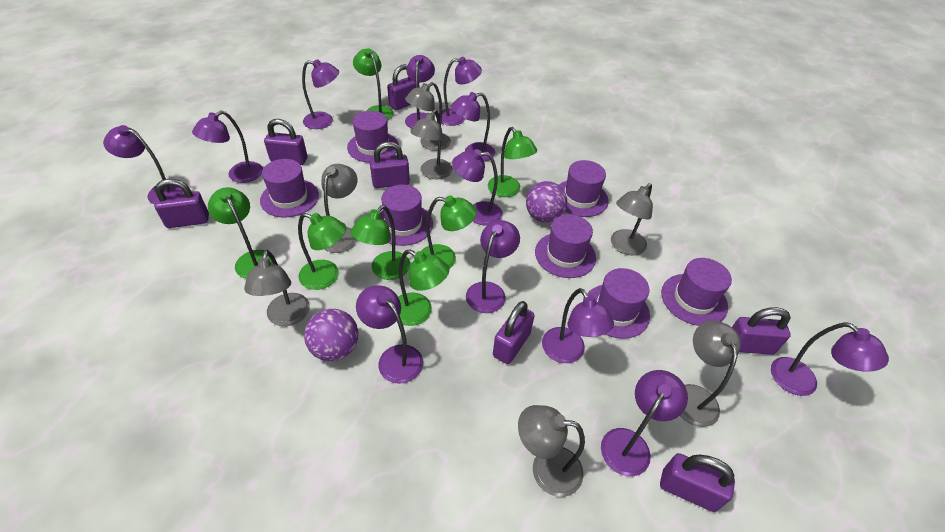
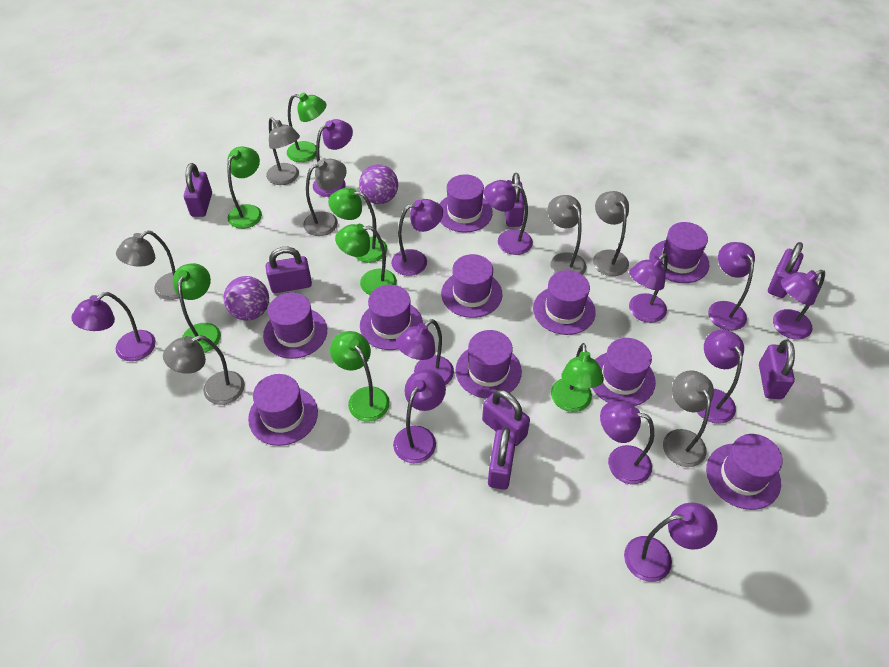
purple hat: 7 -> 10

